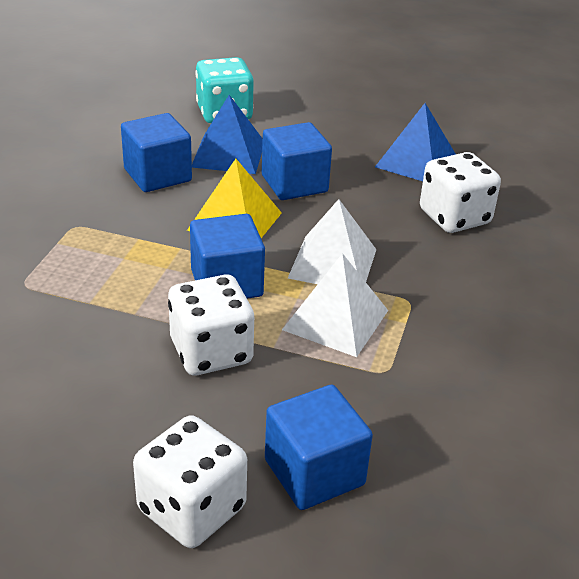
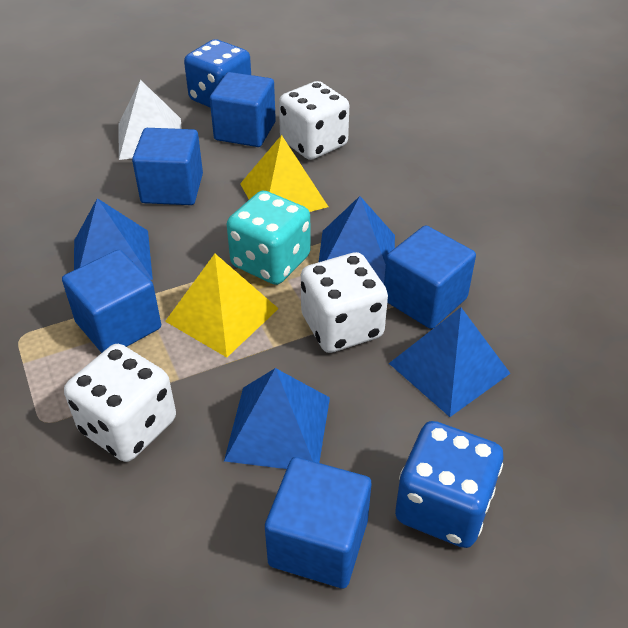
blue cube: 4 -> 5
blue dice: 0 -> 2
blue pyramid: 2 -> 4
white pyramid: 2 -> 1
yellow pyramid: 1 -> 2

